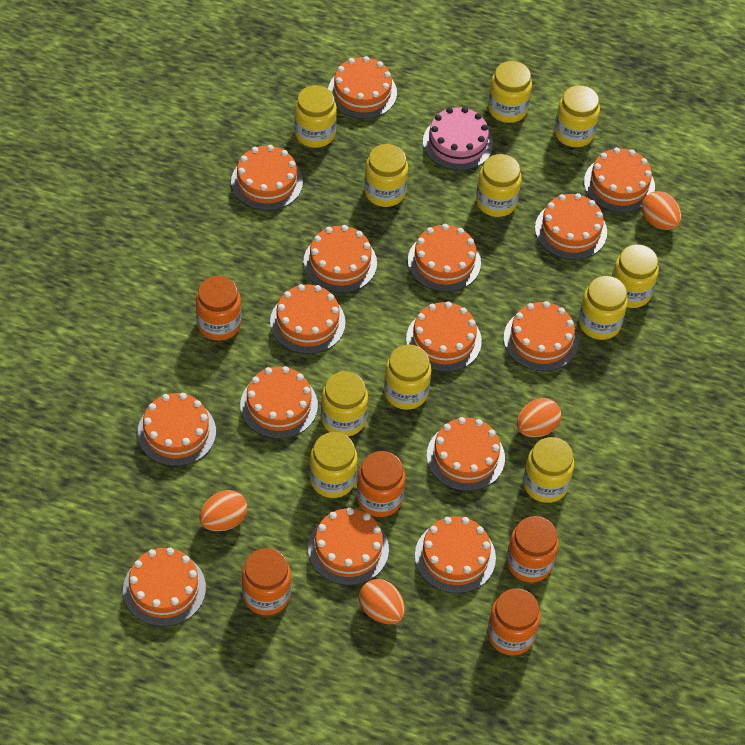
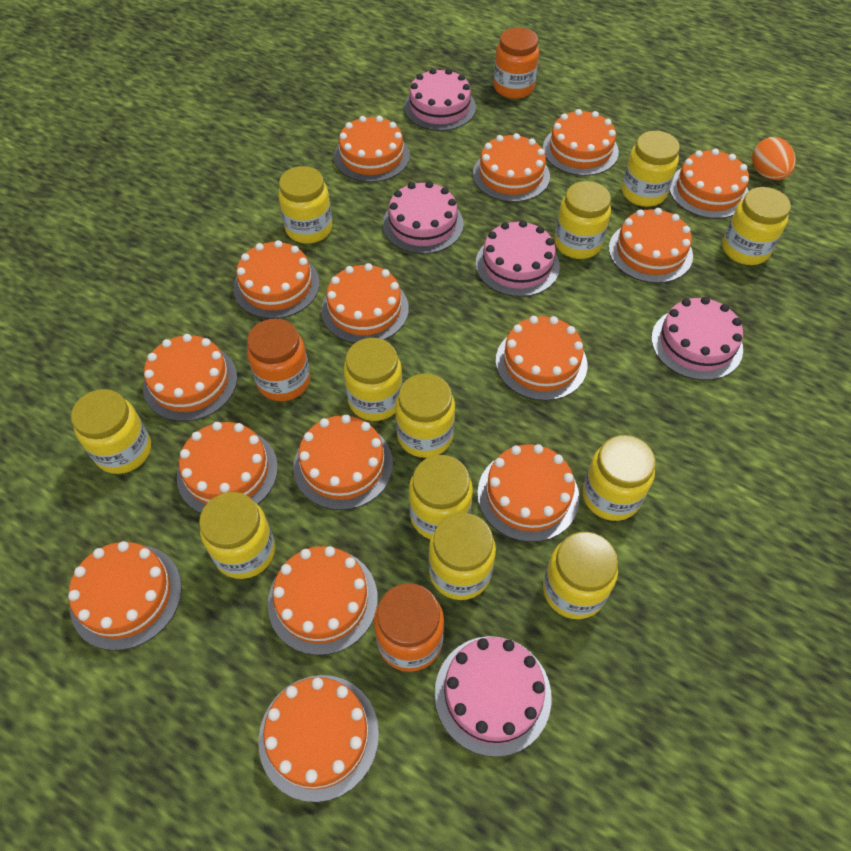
orange egg: 4 -> 1
orange jar: 5 -> 3
pink cake: 1 -> 5
yellow jar: 11 -> 12

